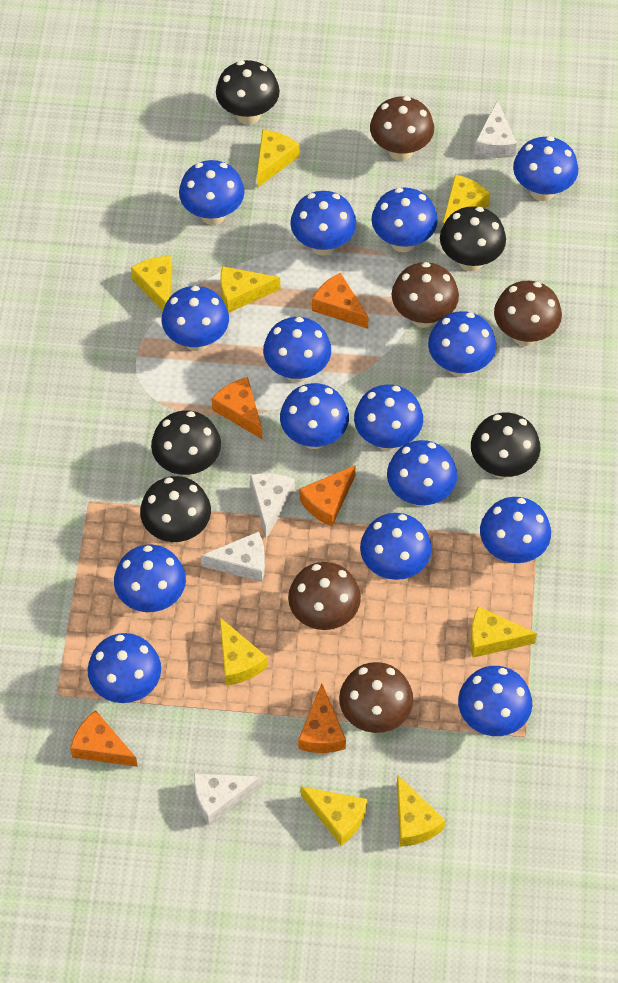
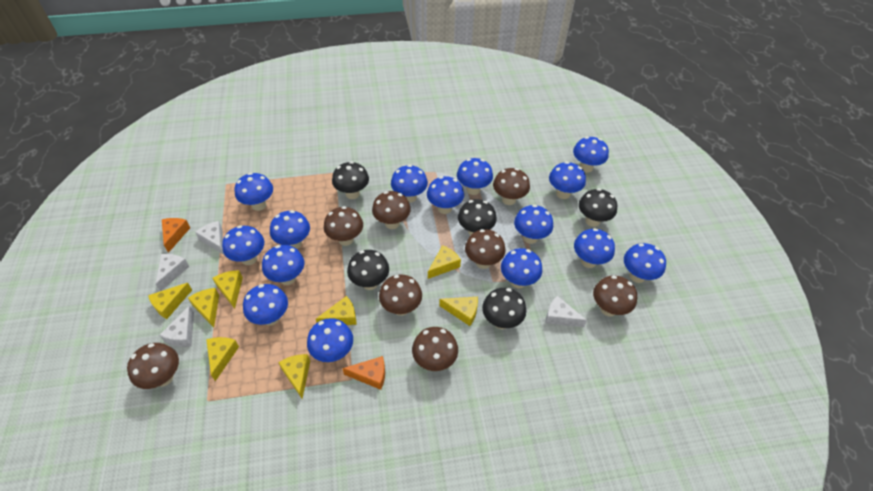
brown mushroom: 5 -> 8
orange cheese: 5 -> 2

